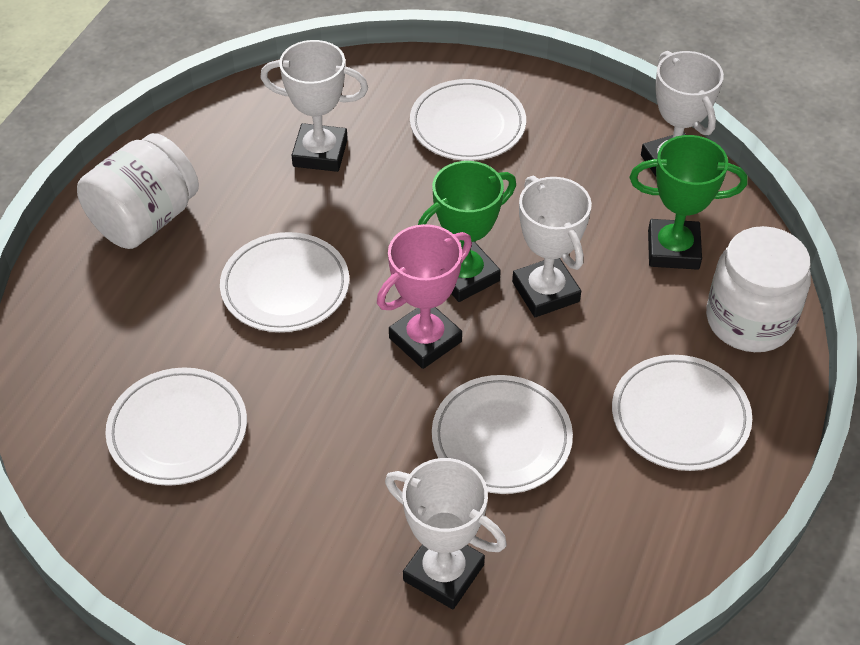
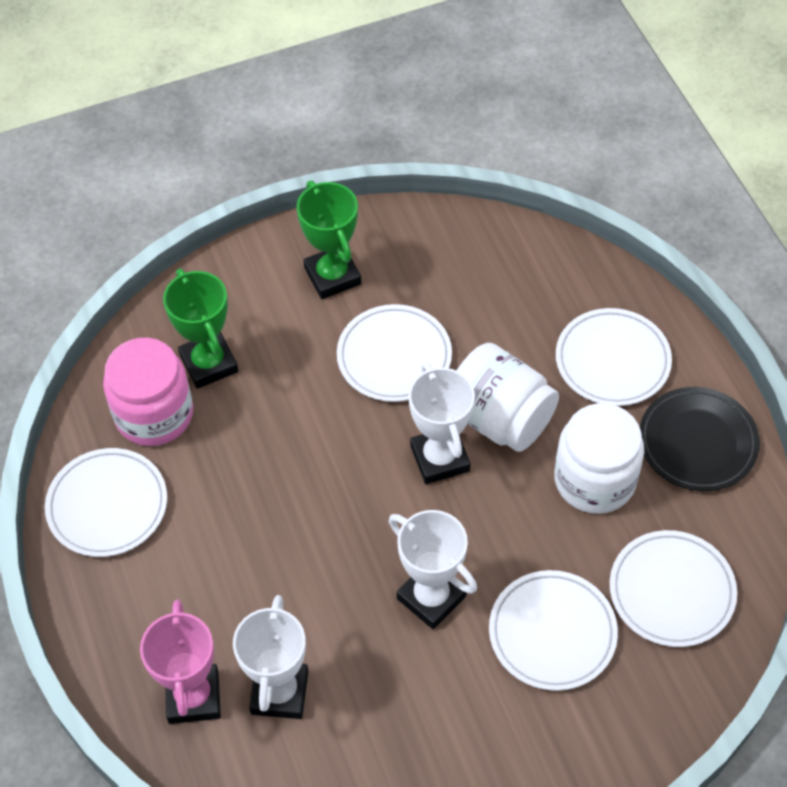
black plate: 0 -> 1
pink jar: 0 -> 1
white trophy: 4 -> 3

